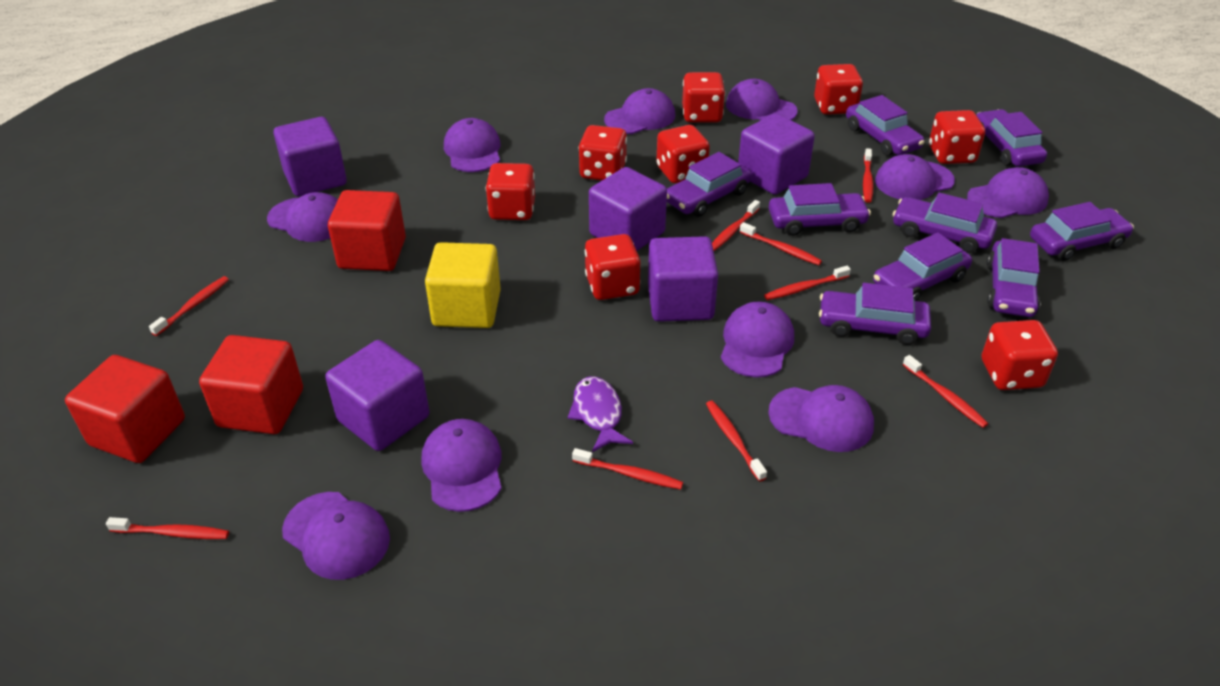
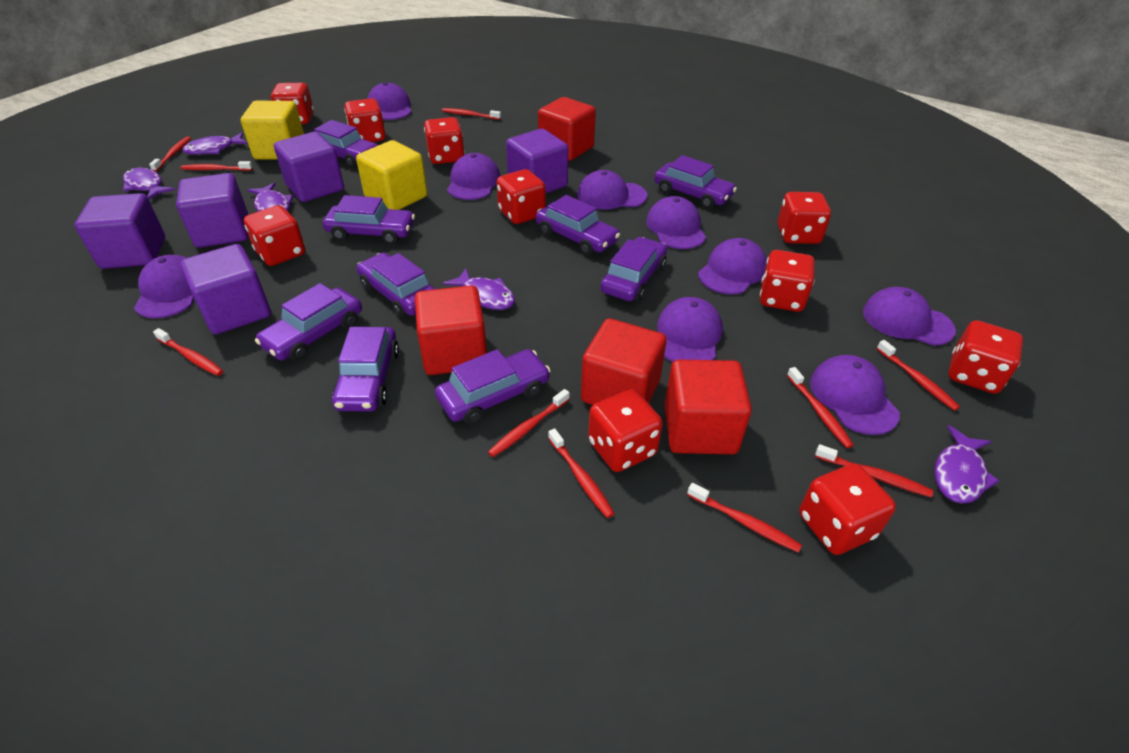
purple cap: 10 -> 9
purple fish: 1 -> 5
red cube: 3 -> 4
red dice: 8 -> 10
red toothbrush: 9 -> 10
yellow cube: 1 -> 2

